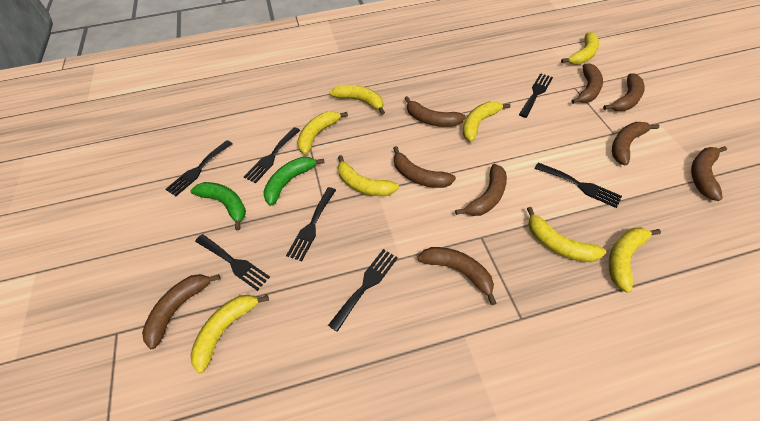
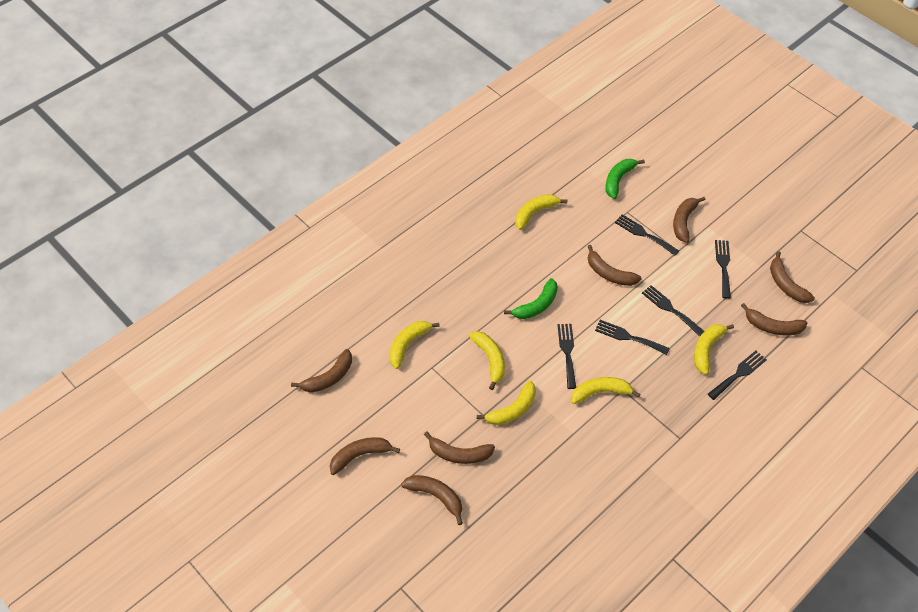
black fork: 7 -> 6
brown banana: 9 -> 8
yellow banana: 8 -> 6

